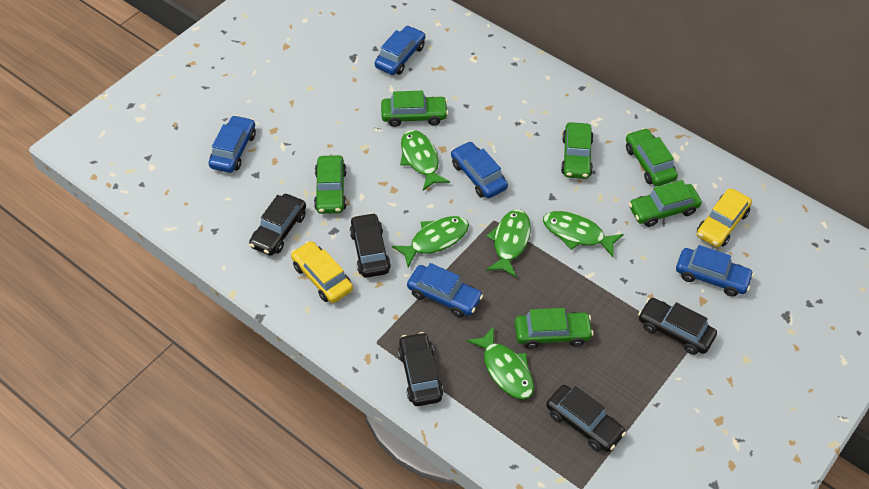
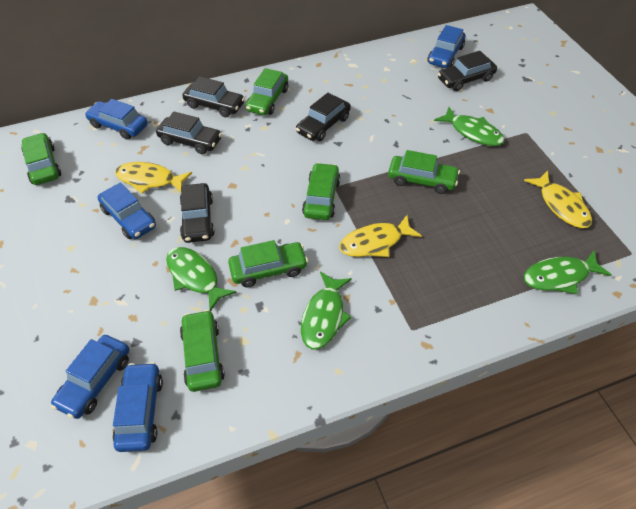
green fish: 5 -> 4
yellow car: 2 -> 0
yellow fish: 0 -> 3

